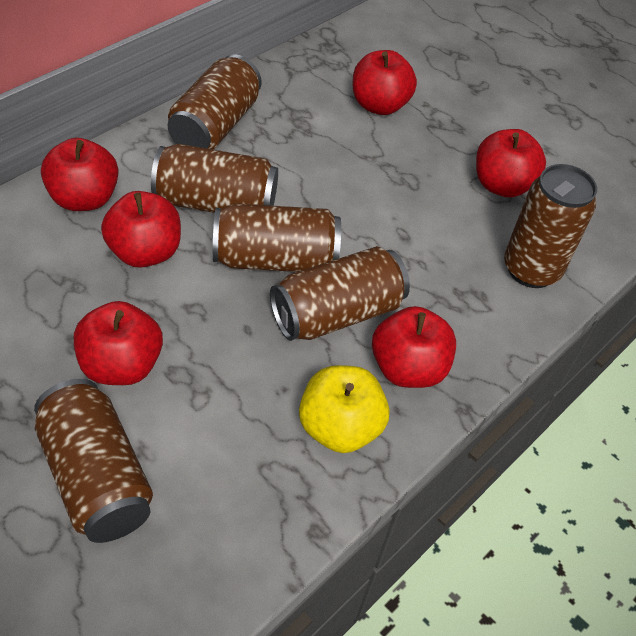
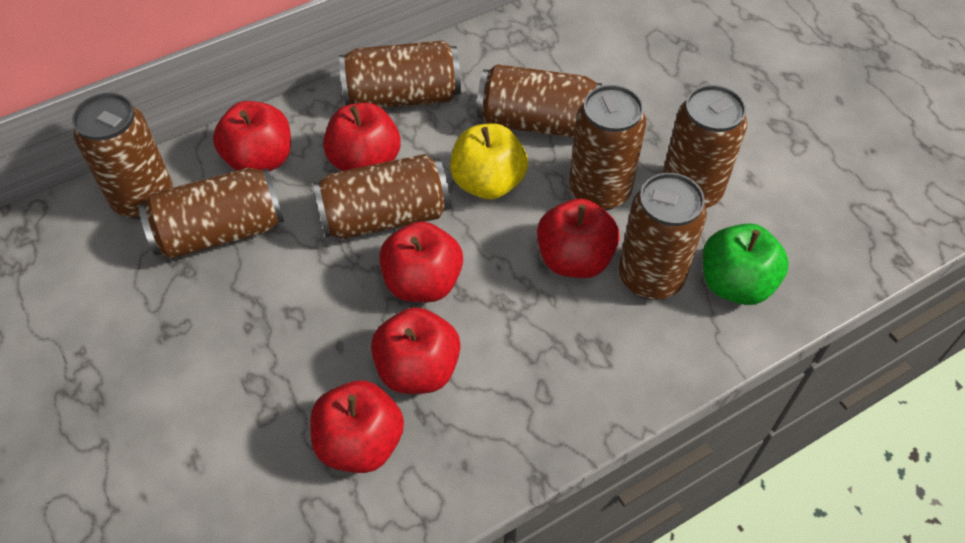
brown can: 6 -> 8
green apple: 0 -> 1

